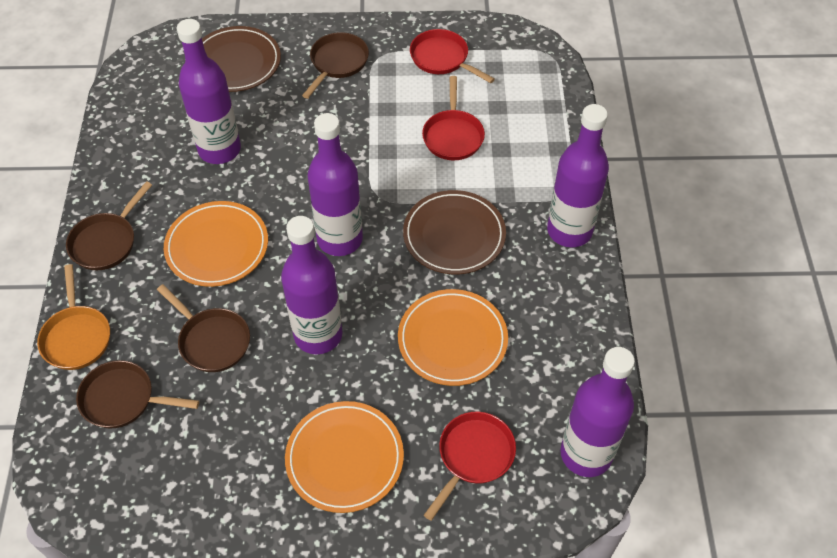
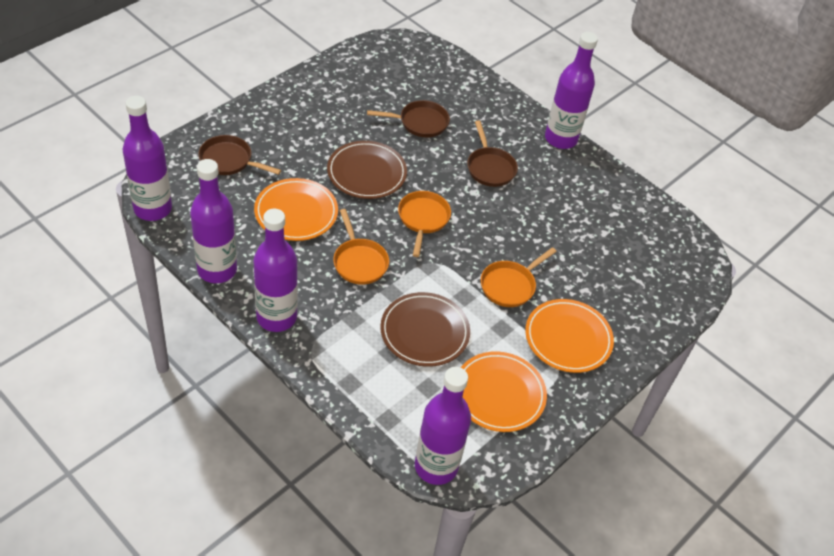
brown pan: 4 -> 3
orange pan: 1 -> 3
red pan: 3 -> 0

